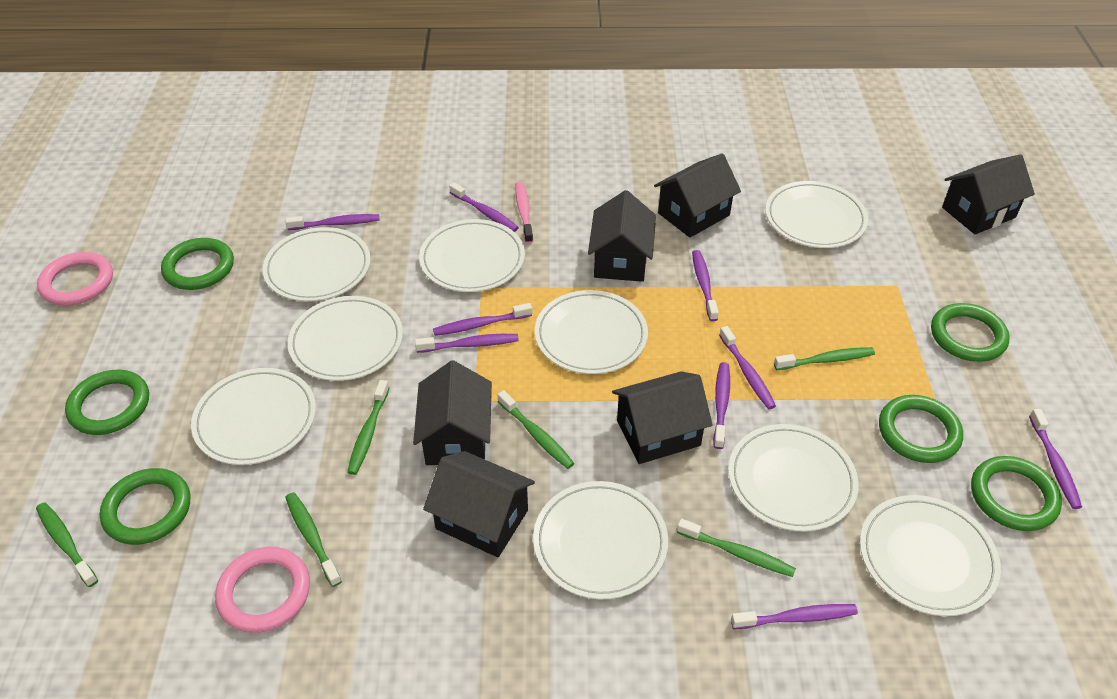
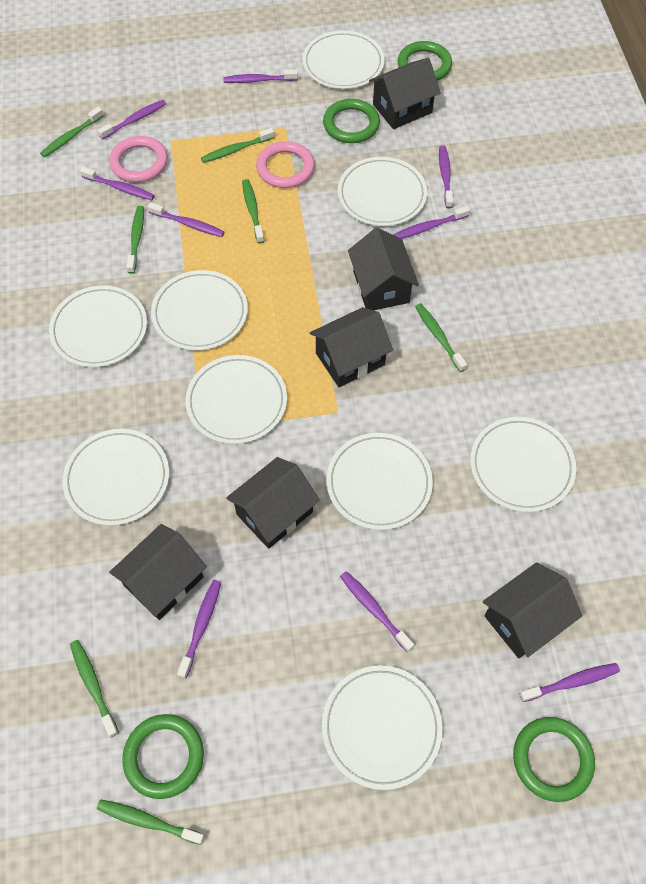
green ring: 6 -> 4
green toothbrush: 6 -> 7
pink toothbrush: 1 -> 0

